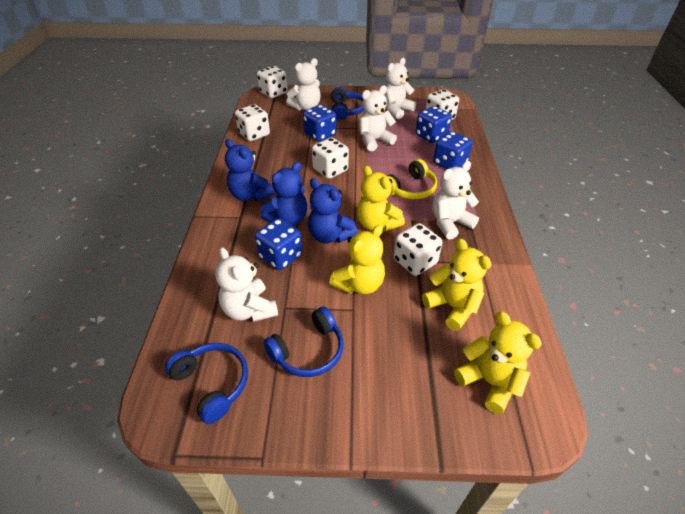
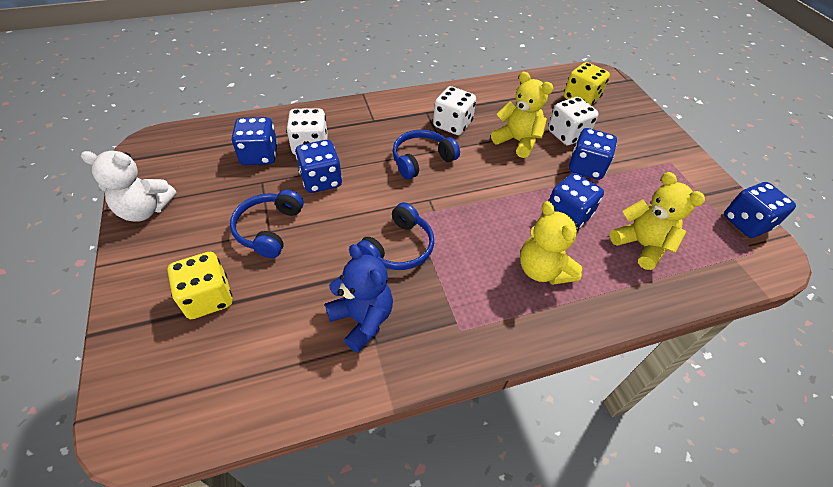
blue dice: 4 -> 5
blue teddy bear: 3 -> 1
white dice: 5 -> 3
white teddy bear: 5 -> 1
yellow dice: 0 -> 2
yellow headphones: 1 -> 0
yellow teddy bear: 4 -> 3

